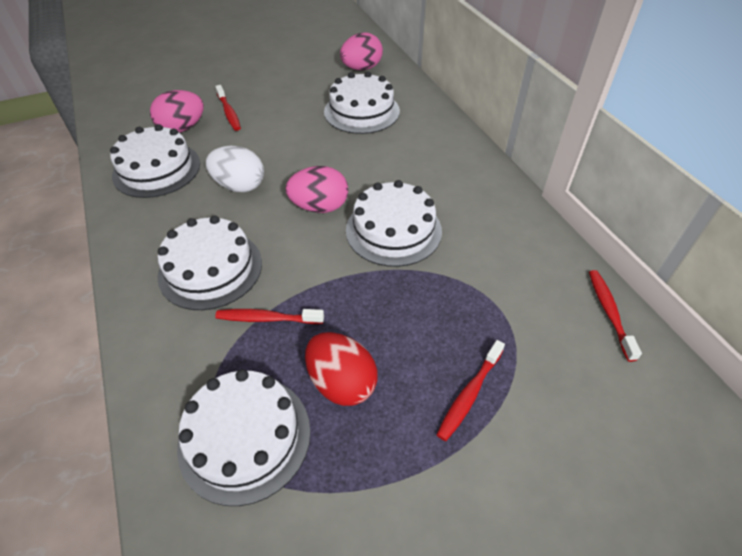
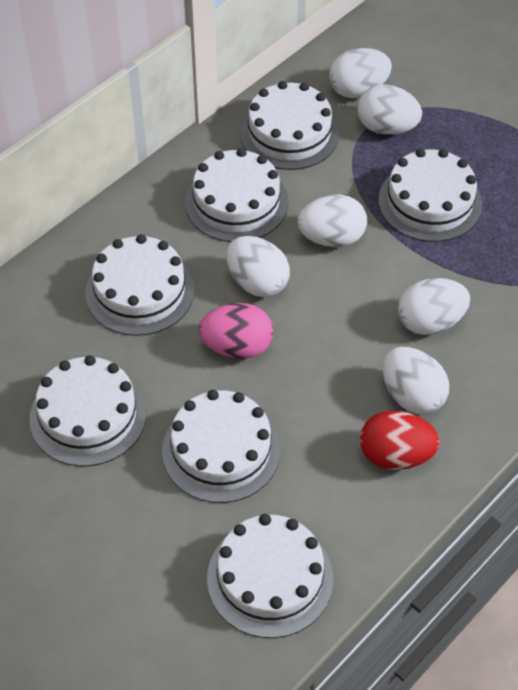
pink egg: 3 -> 1
red toothbrush: 4 -> 0
white cake: 5 -> 7
white egg: 1 -> 6

